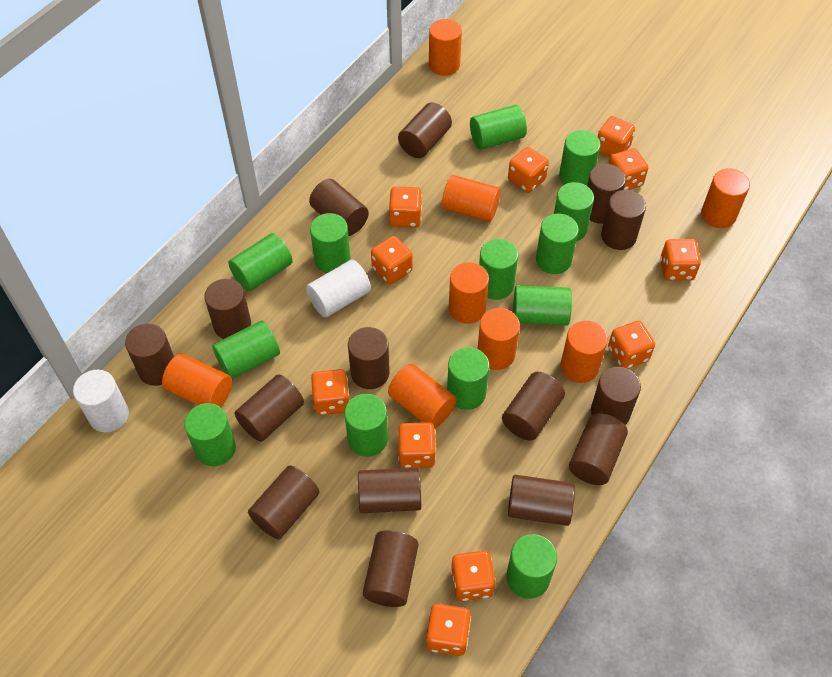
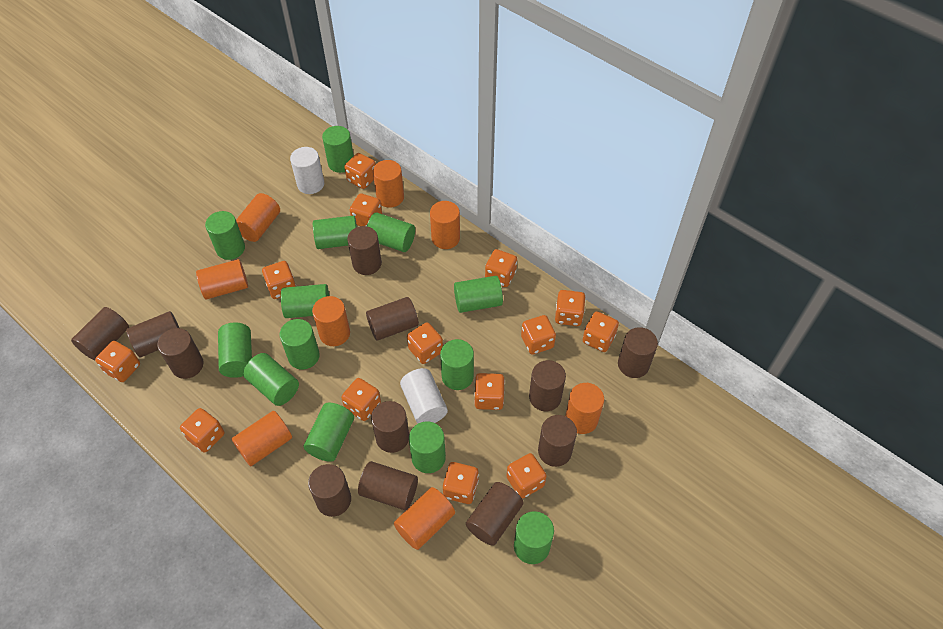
brown cylinder: 15 -> 12
orange dice: 11 -> 14

